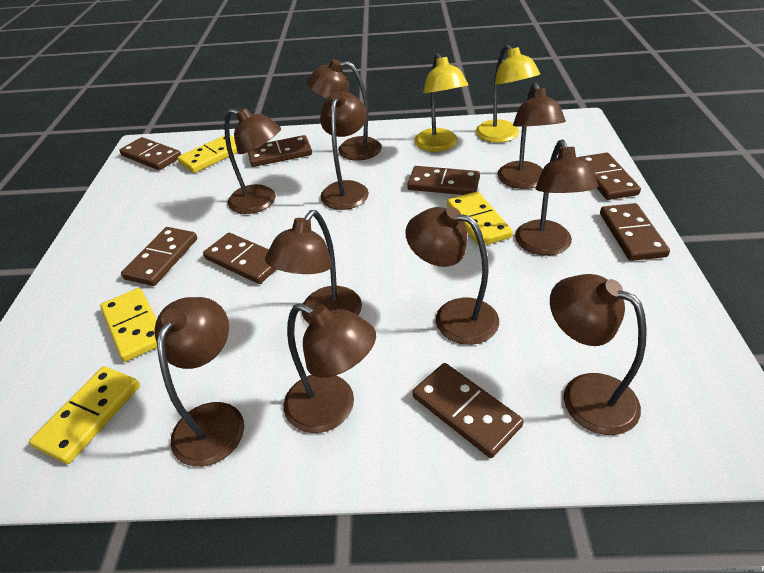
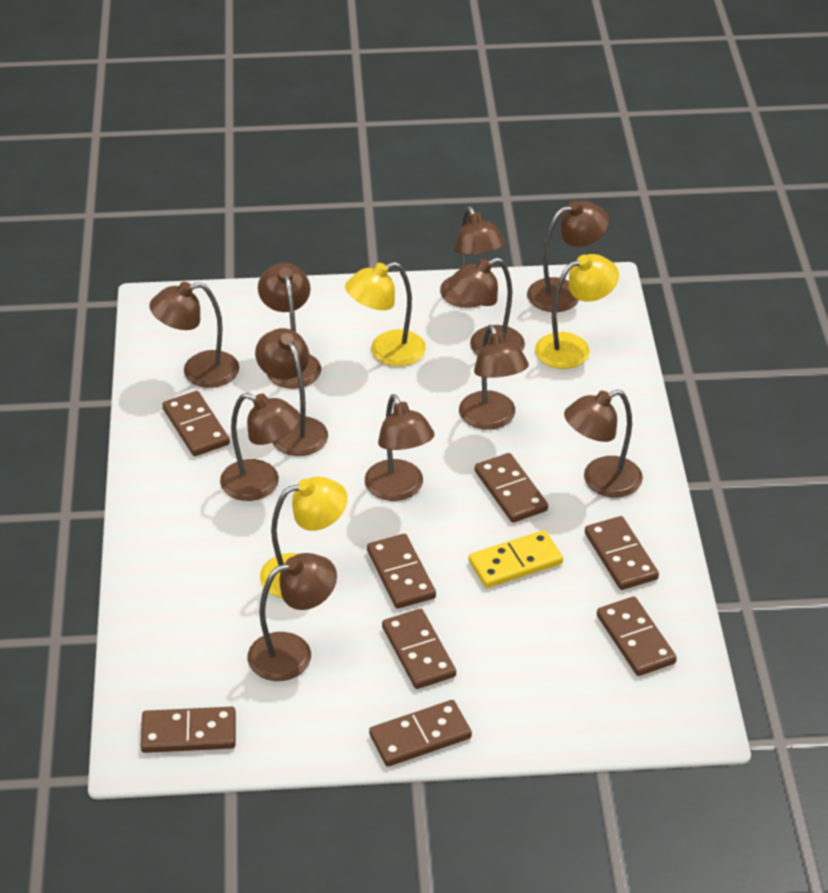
brown lamp: 10 -> 11
yellow domino: 4 -> 1
yellow lamp: 2 -> 3

